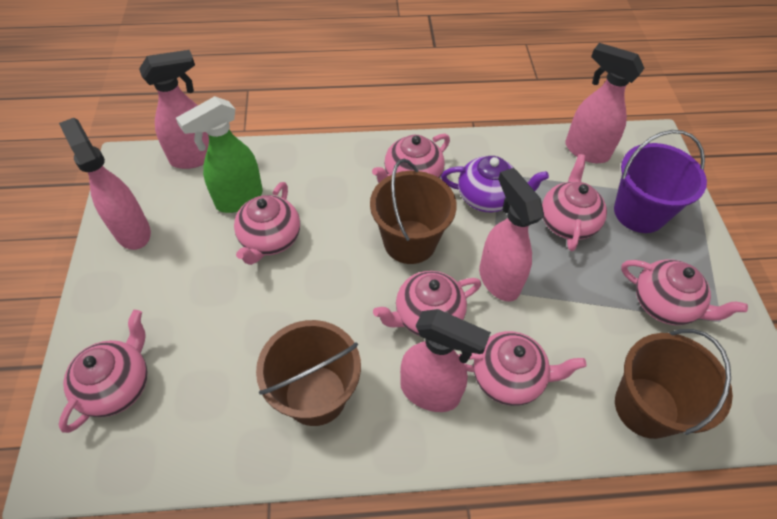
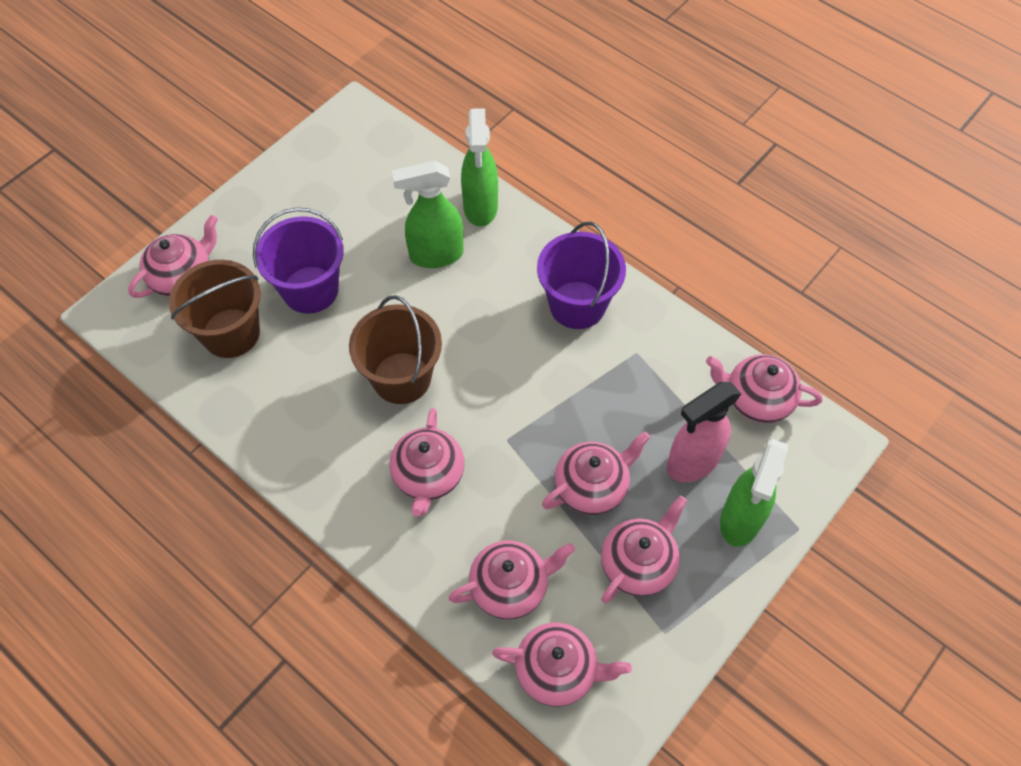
brown bucket: 3 -> 2
green spray bottle: 1 -> 3
pink spray bottle: 5 -> 1
purple bucket: 1 -> 2
purple teapot: 1 -> 0

